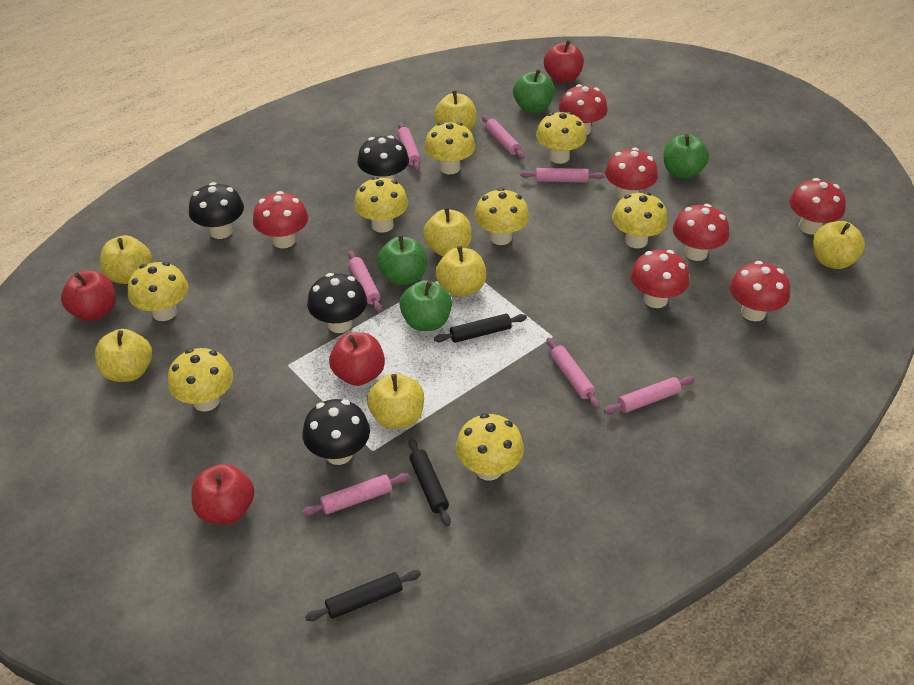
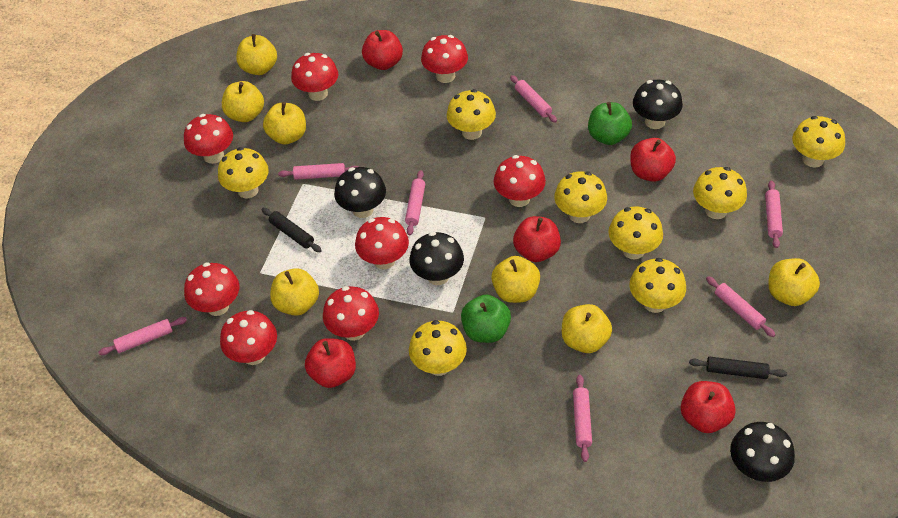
black rolling pin: 3 -> 2
green apple: 4 -> 2
red apple: 4 -> 5
red mushroom: 7 -> 8

